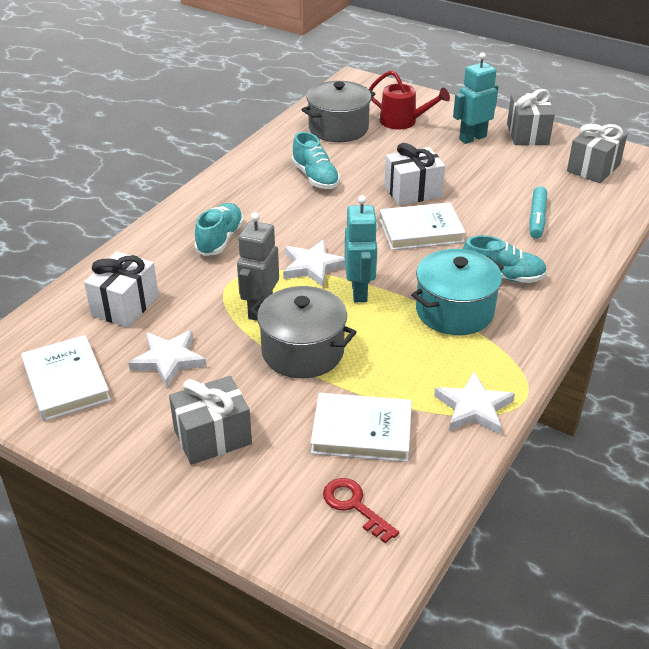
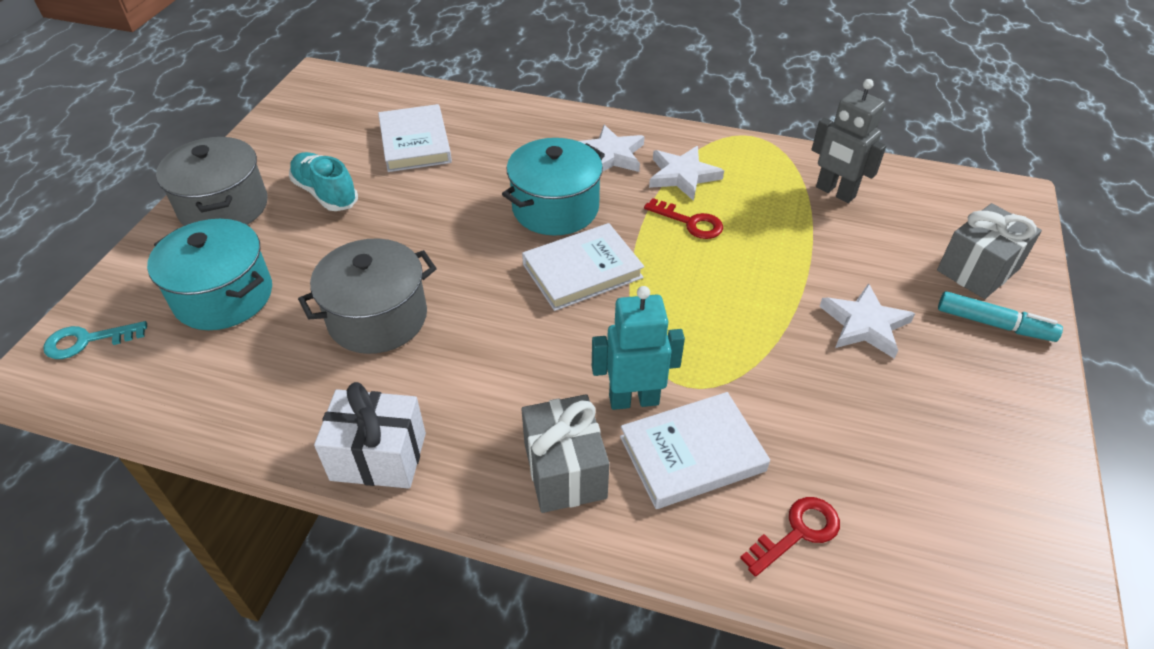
grey gift: 3 -> 2
red key: 1 -> 2
red watering can: 1 -> 0
turquoise key: 0 -> 1
turquoise pot: 1 -> 2
turquoise robot: 2 -> 1
turquoise shoe: 3 -> 1
white gift: 2 -> 1

